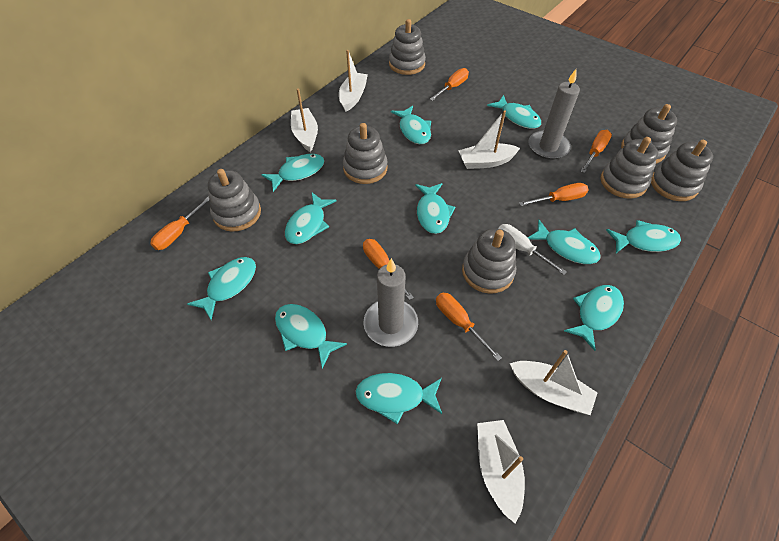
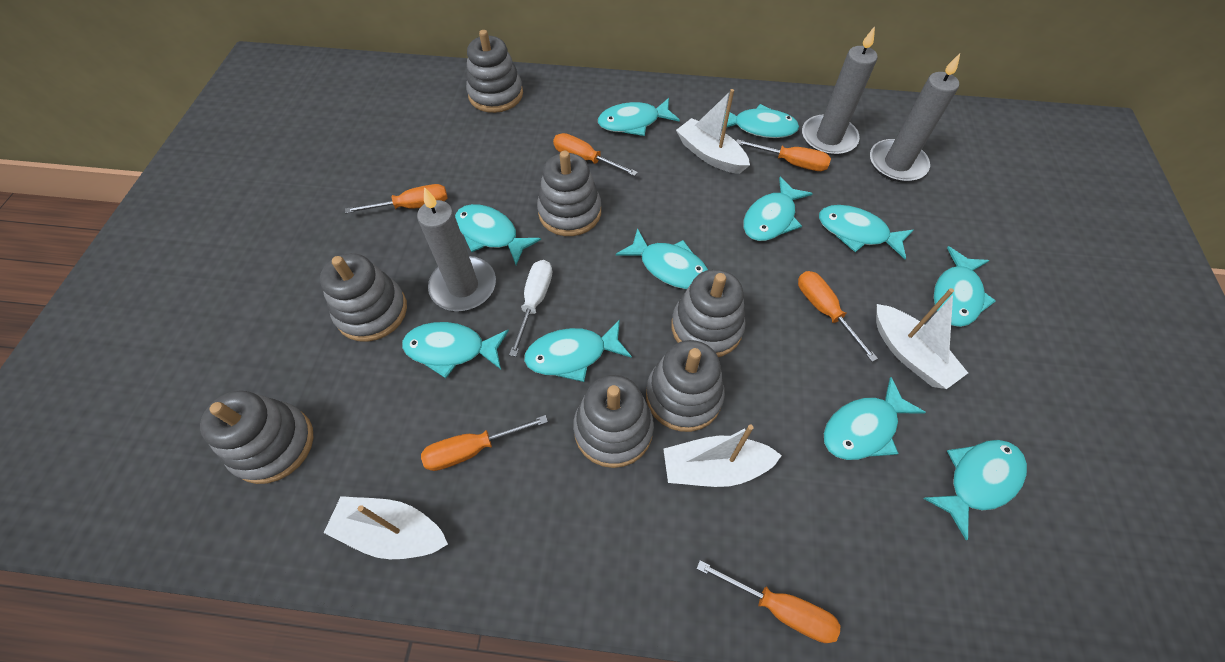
grey candle: 2 -> 3
white boat: 5 -> 4

